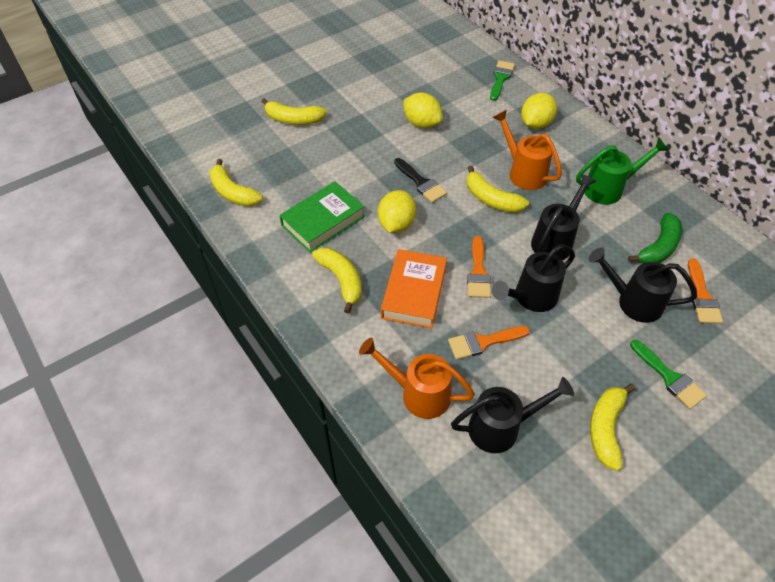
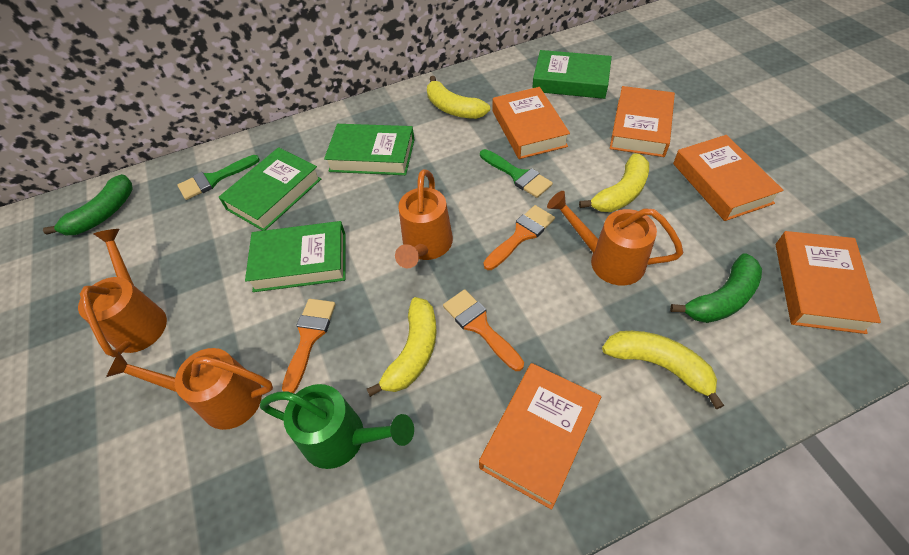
black brush: 1 -> 0
black watering can: 4 -> 0
green banana: 1 -> 2
green book: 1 -> 4
orange book: 1 -> 5
orange watering can: 2 -> 4
yellow banana: 5 -> 4
yellow lemon: 3 -> 0

